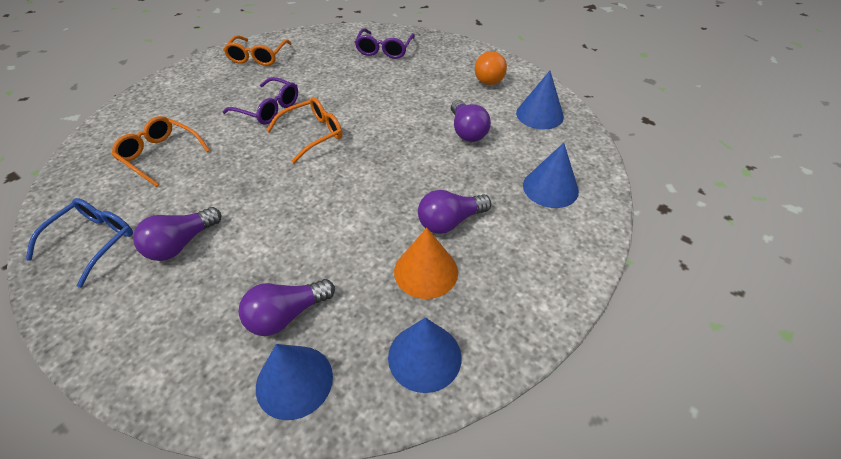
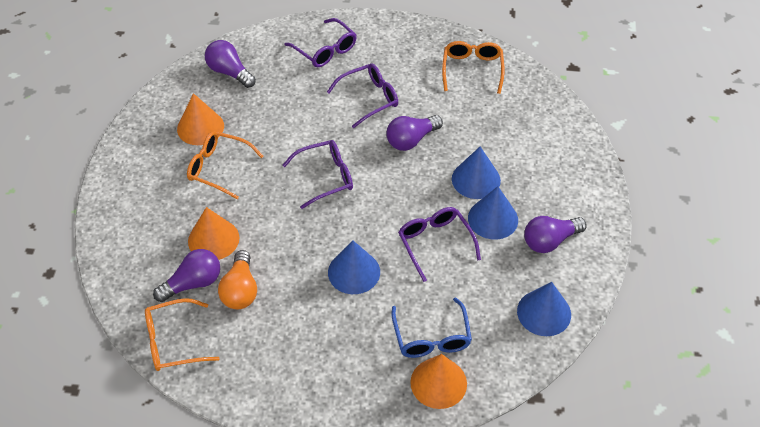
orange cone: 1 -> 3
purple glasses: 2 -> 4

